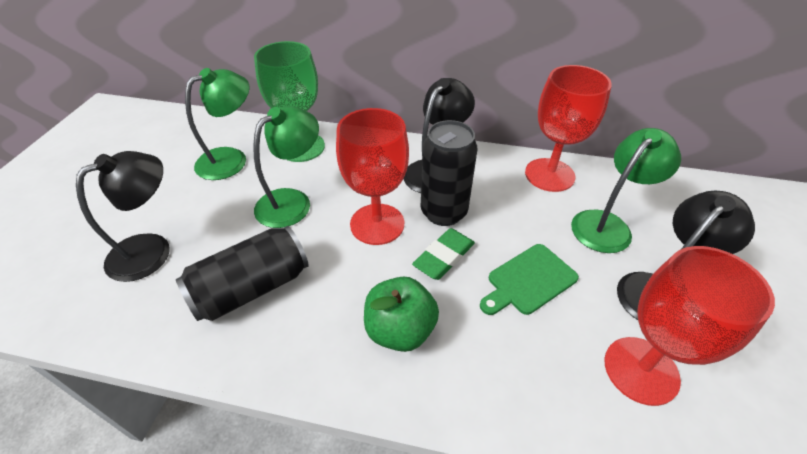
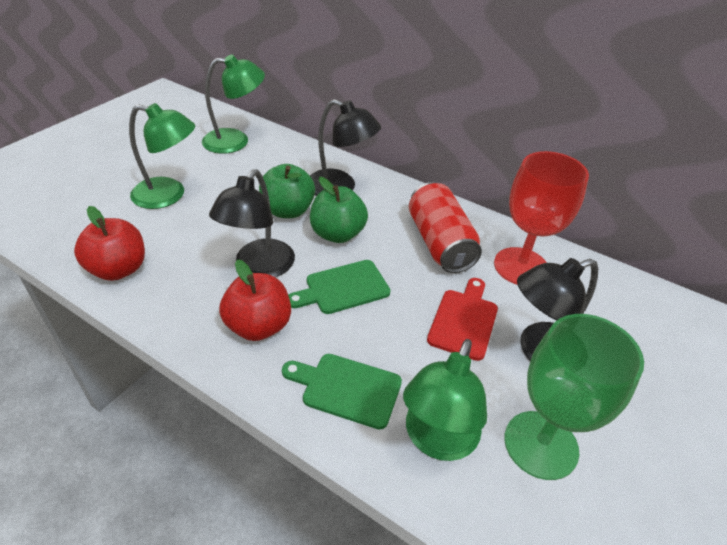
black can: 2 -> 0
green apple: 1 -> 2
green cutting board: 1 -> 2
green eraser: 1 -> 0
red apple: 0 -> 2
red can: 0 -> 1
red cutting board: 0 -> 1
red goblet: 3 -> 1

